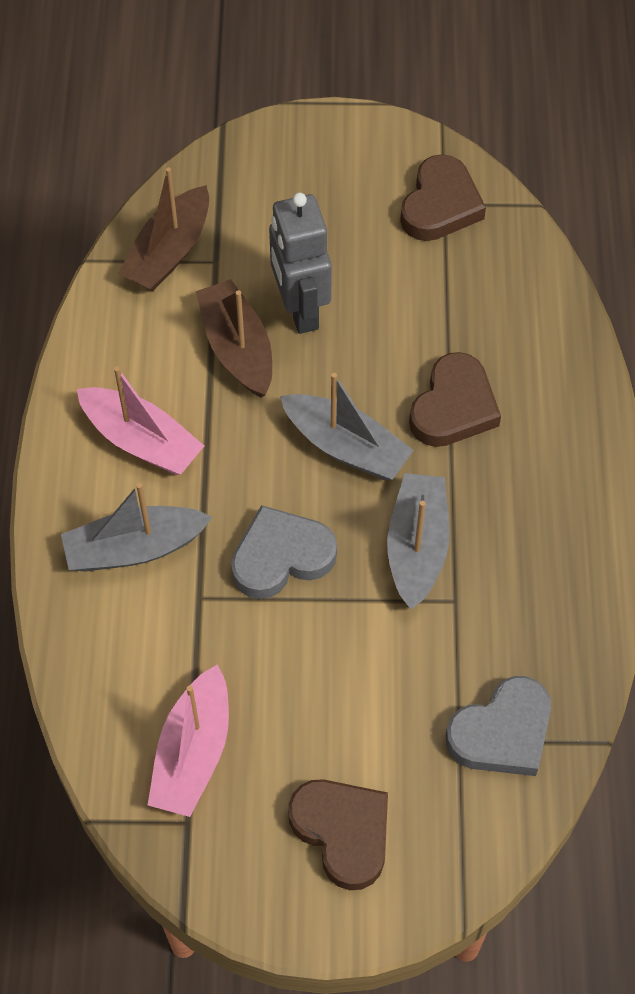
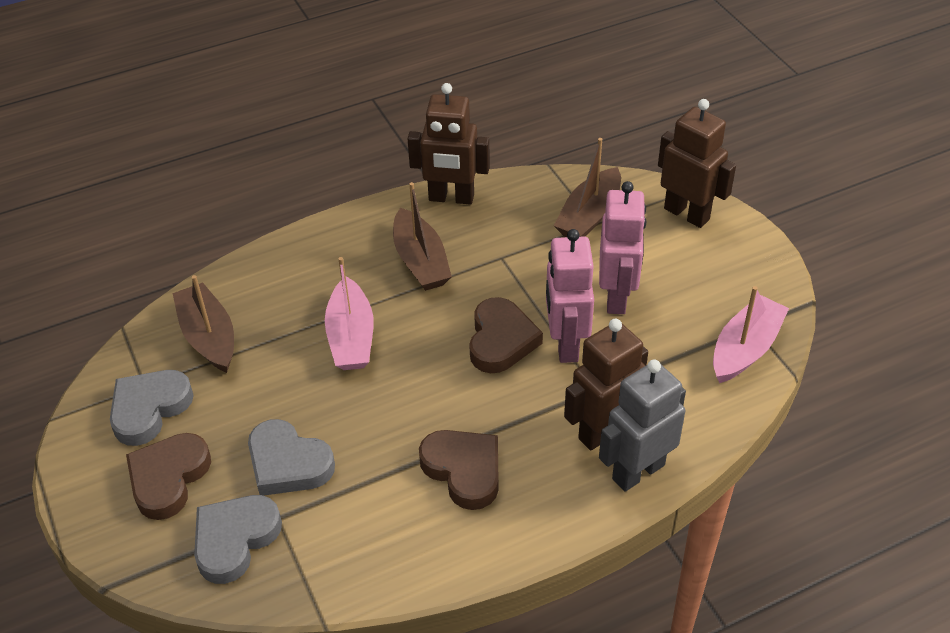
brown boat: 2 -> 3
brown robot: 0 -> 3
grey boat: 3 -> 0
grey heart: 2 -> 3
pink robot: 0 -> 2

